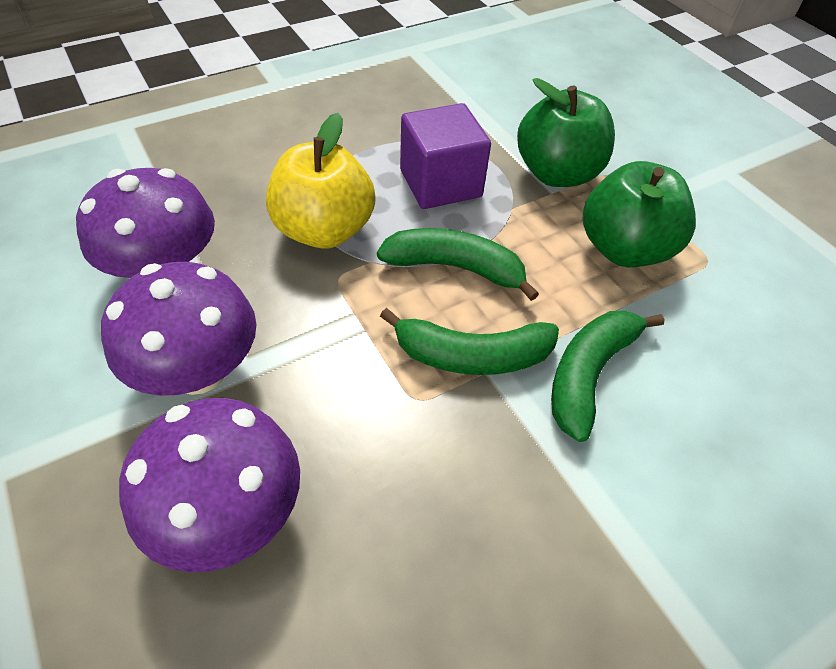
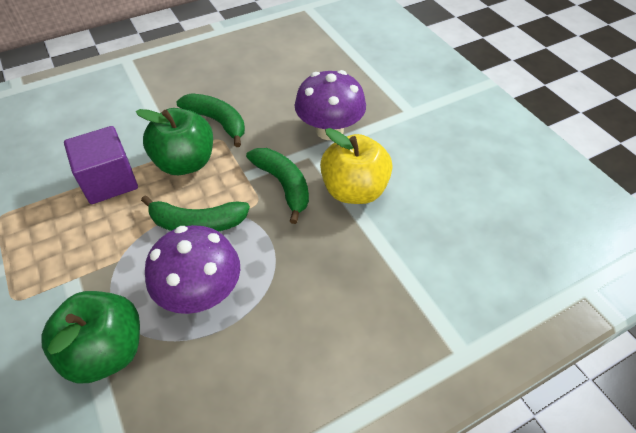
purple mushroom: 3 -> 2

